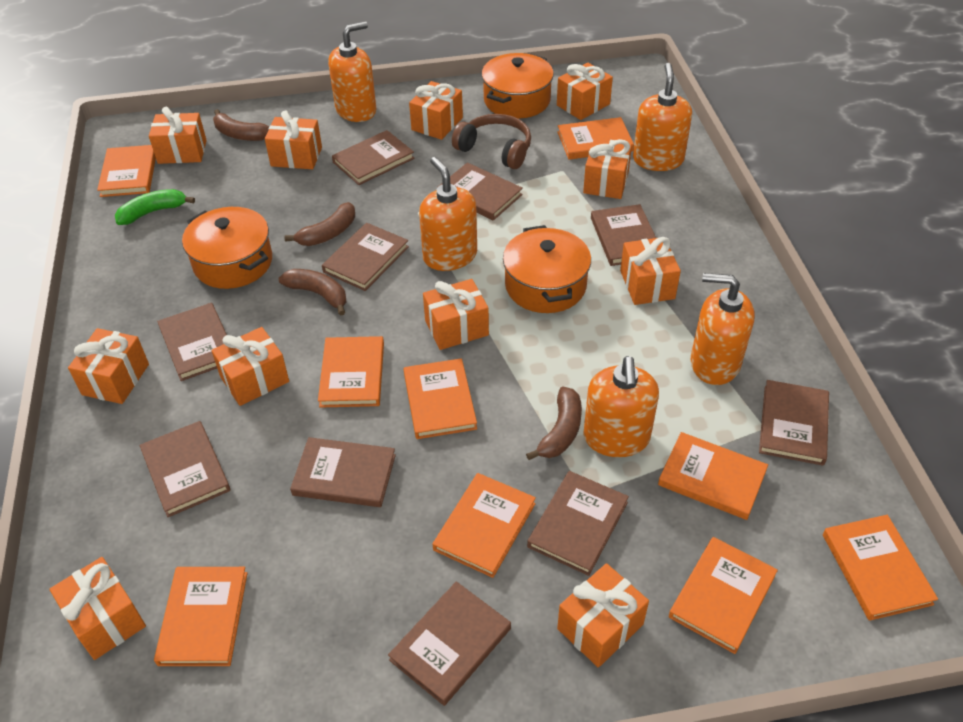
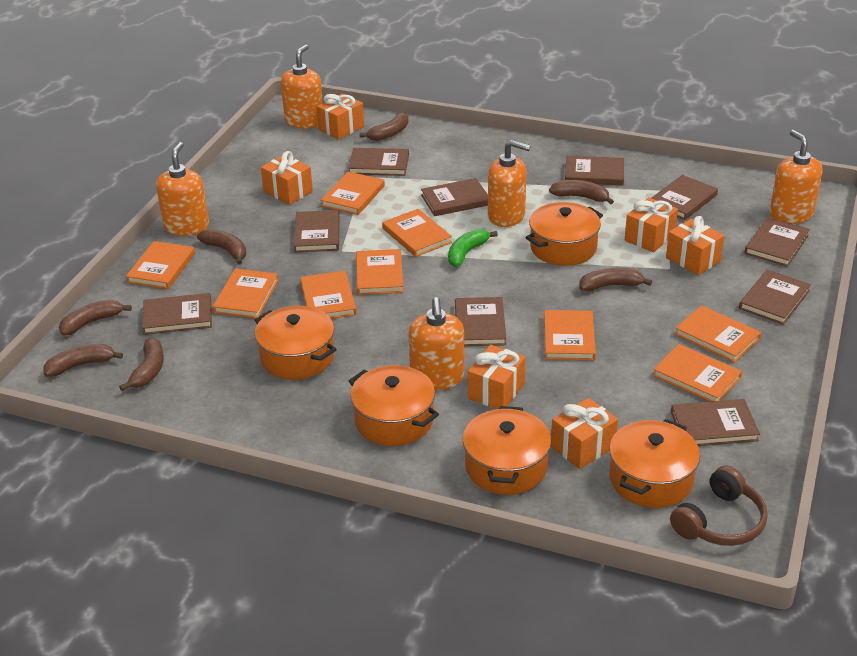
brown banana: 4 -> 7
orange gift: 11 -> 6
orange pot: 3 -> 5

